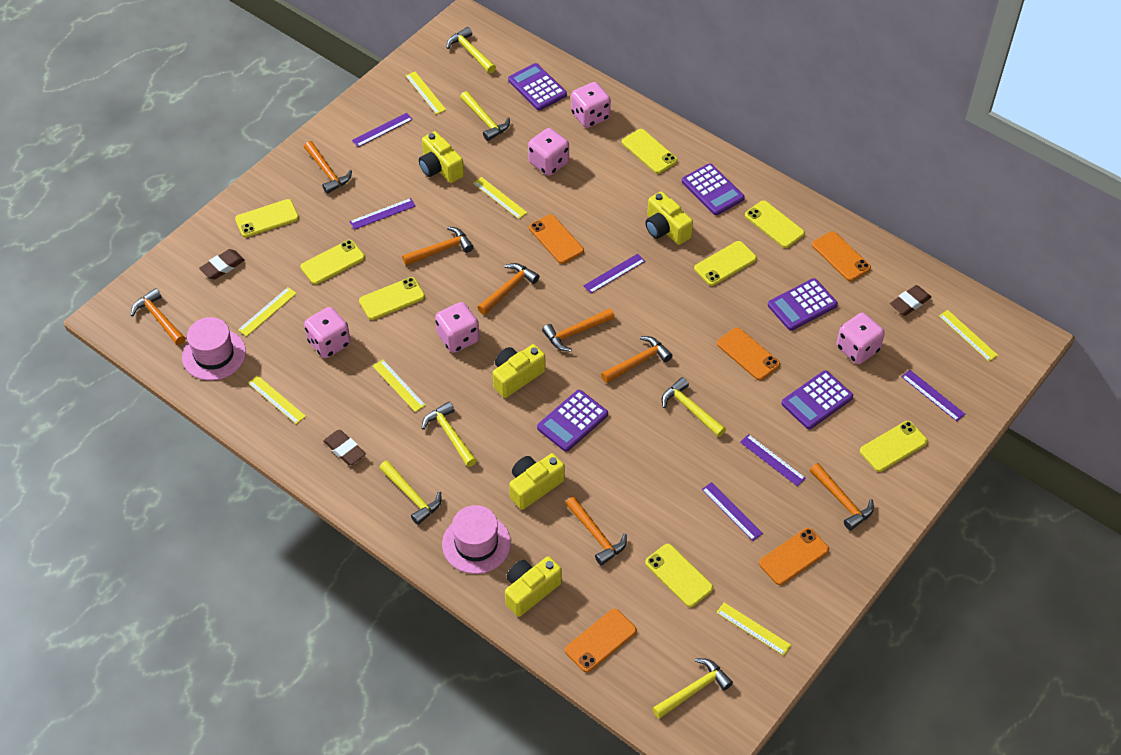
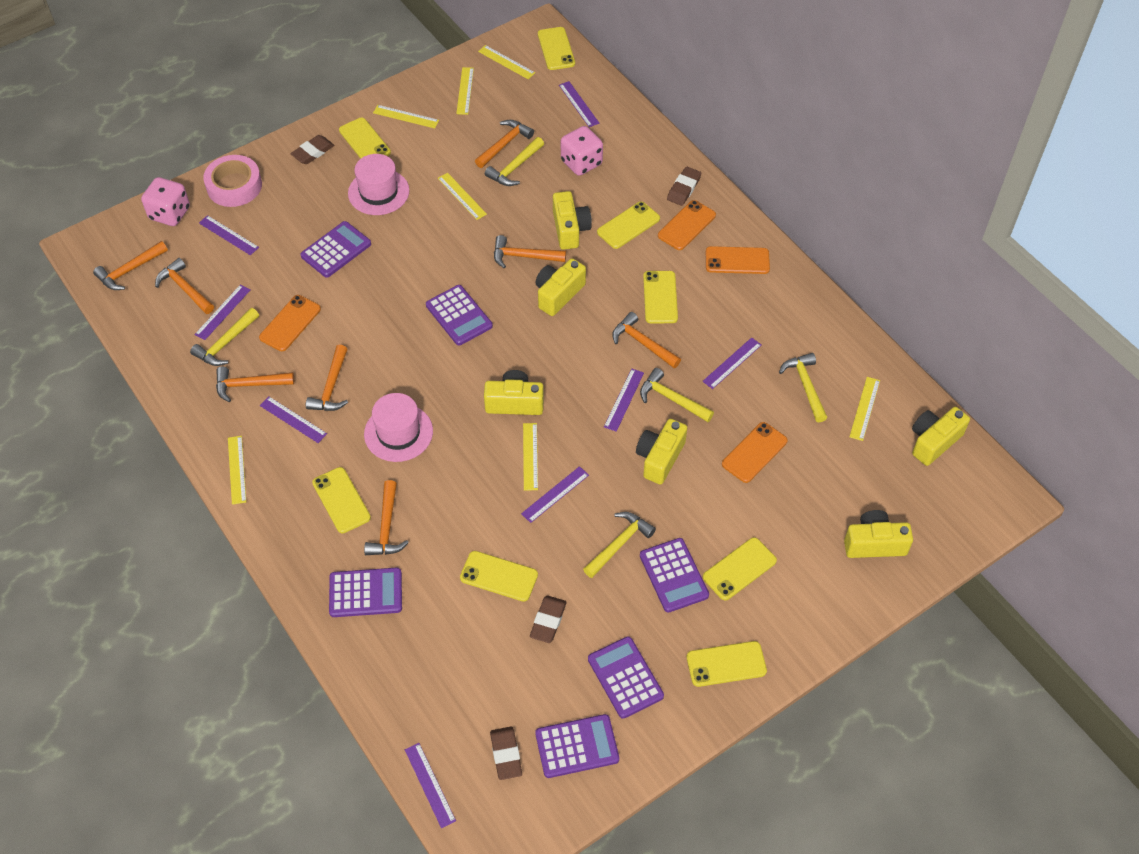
brown eraser: 3 -> 4
orange phone: 5 -> 4
pink dice: 5 -> 2
pink tape: 0 -> 1
purple calculator: 5 -> 6
purple ruler: 6 -> 8
yellow camera: 5 -> 6
yellow hammer: 6 -> 5

